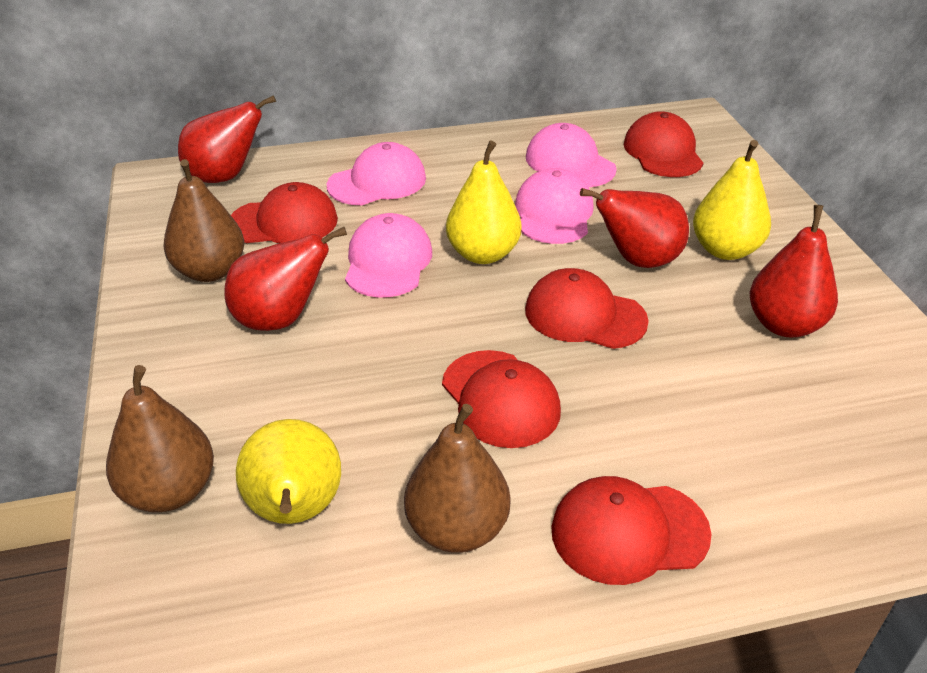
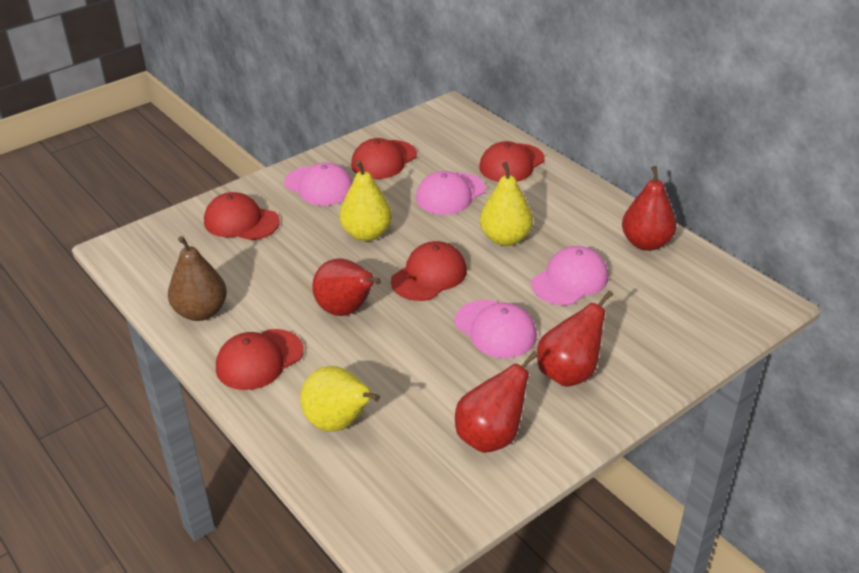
brown pear: 3 -> 1

